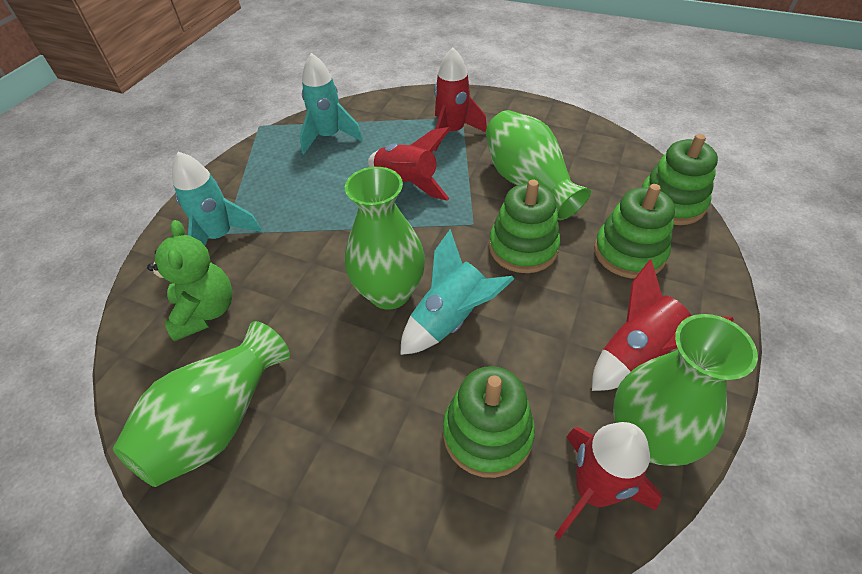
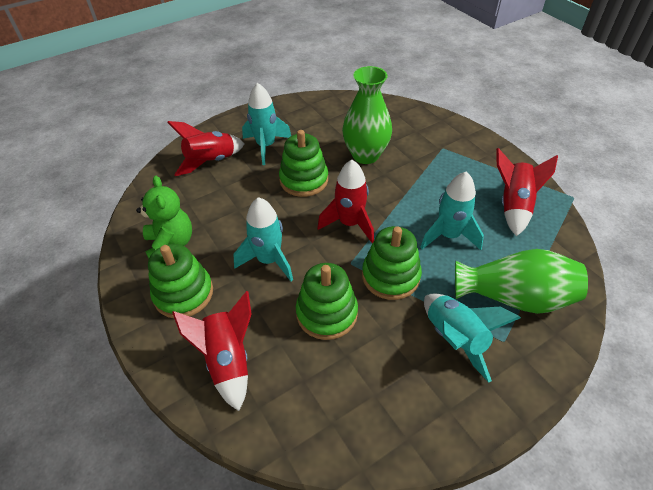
green vase: 4 -> 2
turquoise rocket: 3 -> 4

